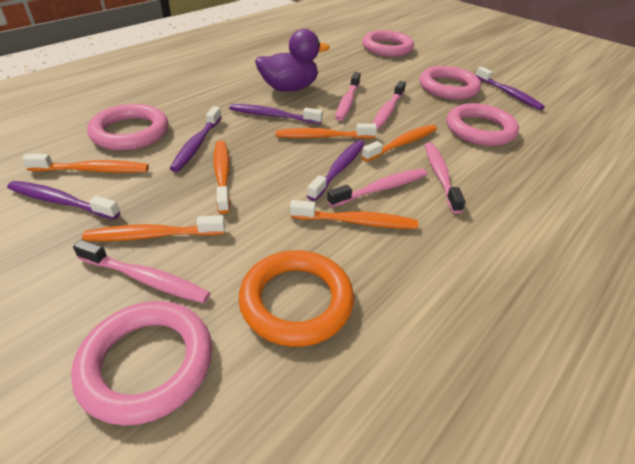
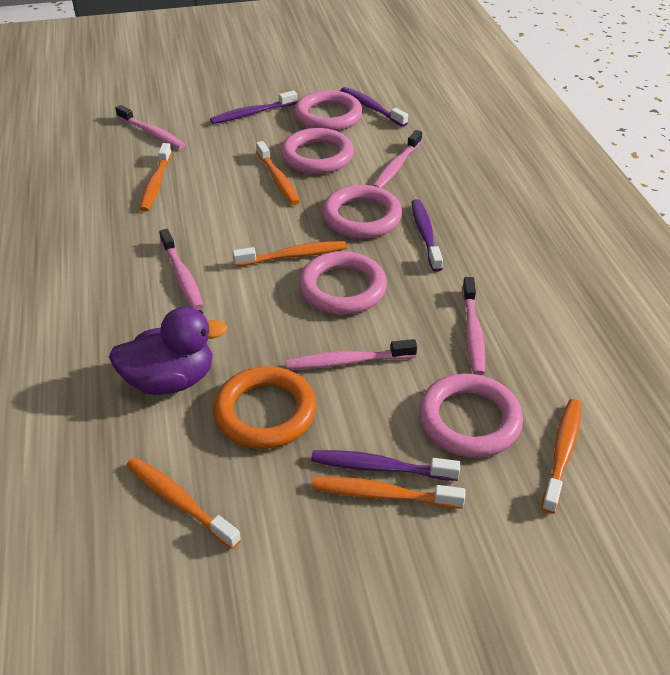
purple toothbrush: 5 -> 4

